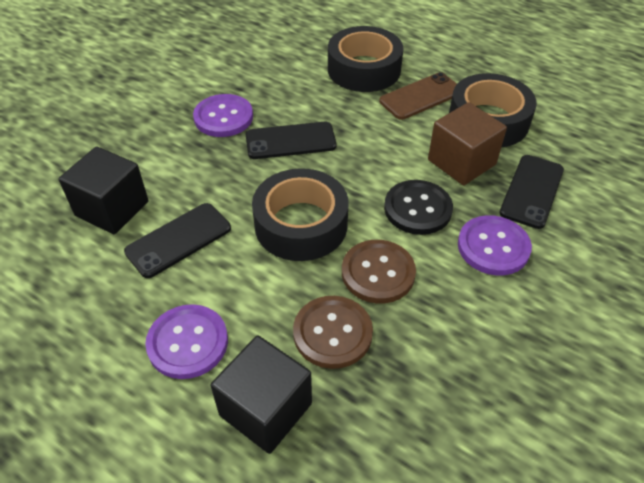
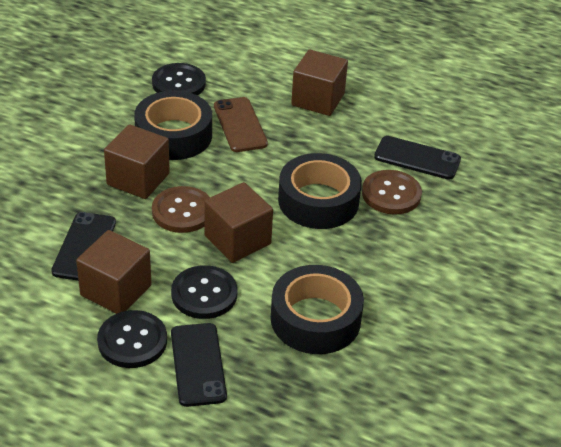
black button: 1 -> 3
black cube: 2 -> 0
brown cube: 1 -> 4
purple button: 3 -> 0

